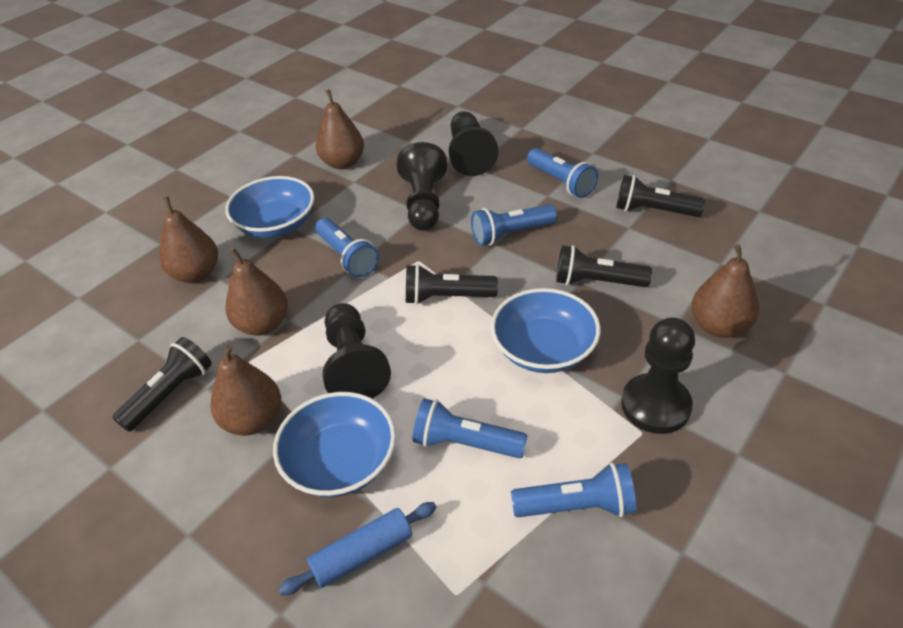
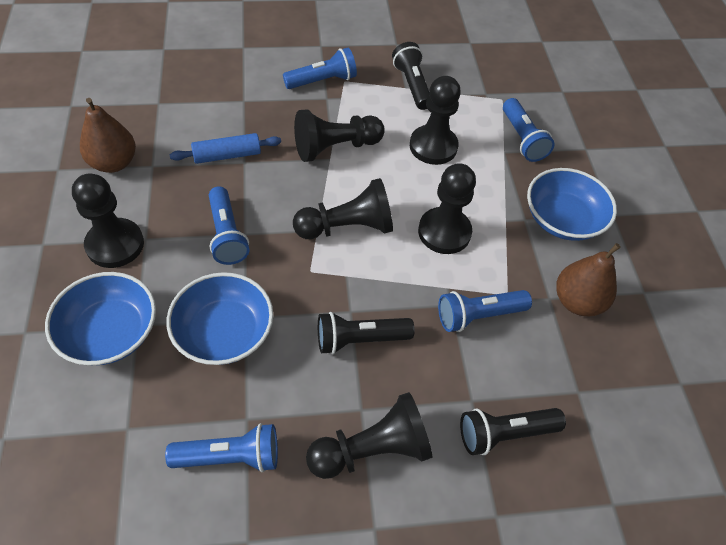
black flashlight: 4 -> 3
black pawn: 4 -> 6
brown pear: 5 -> 2

